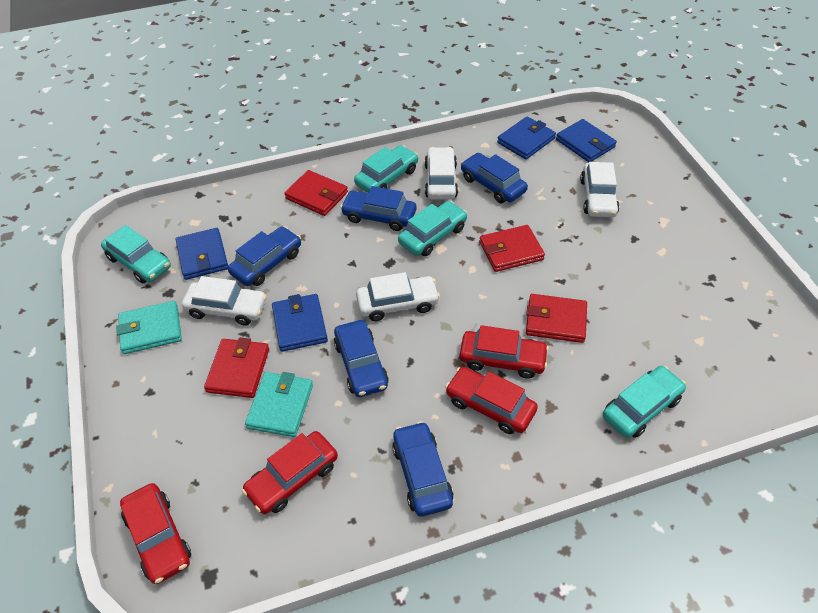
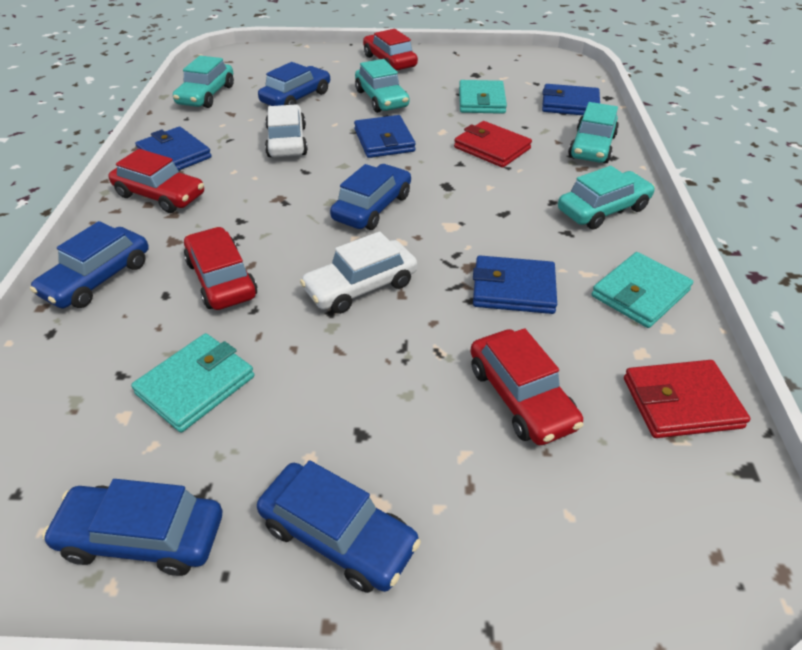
red wallet: 4 -> 2
turquoise wallet: 2 -> 3
white car: 4 -> 2

